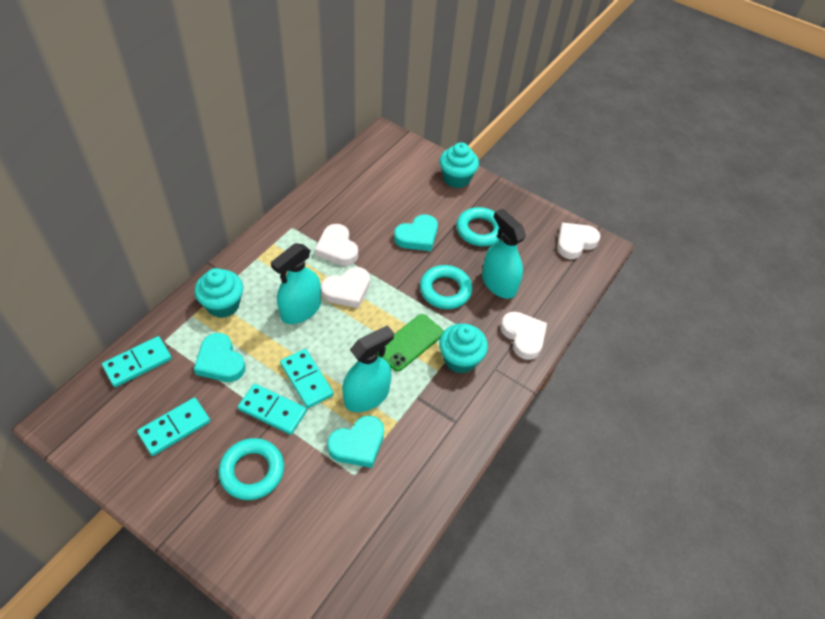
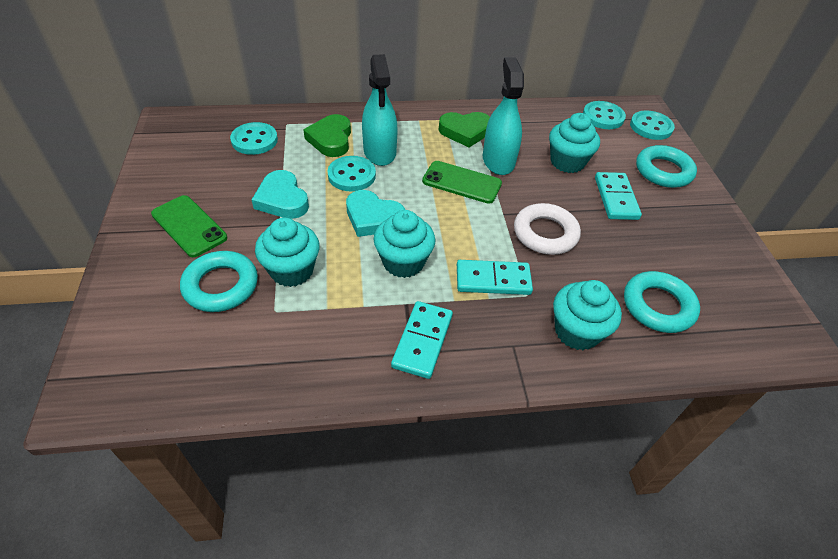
green heart: 0 -> 2
green phone: 1 -> 2
turquoise button: 0 -> 4
turquoise cupcake: 3 -> 4
turquoise domino: 4 -> 3
turquoise heart: 3 -> 2
turquoise spray bottle: 3 -> 2
white heart: 4 -> 0
white ring: 0 -> 1

